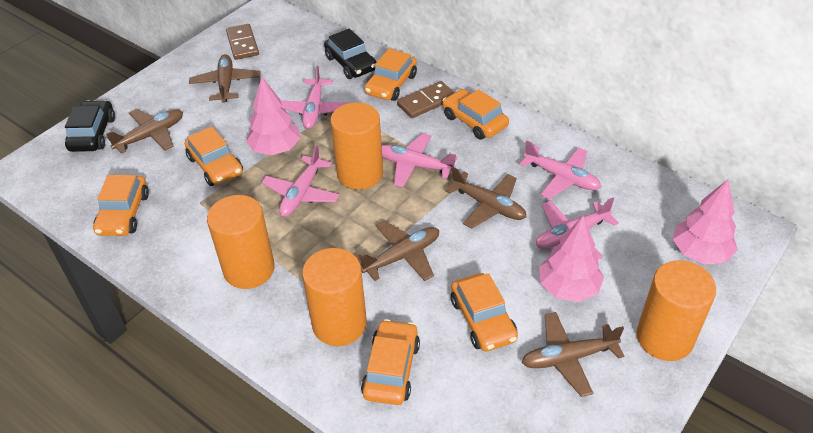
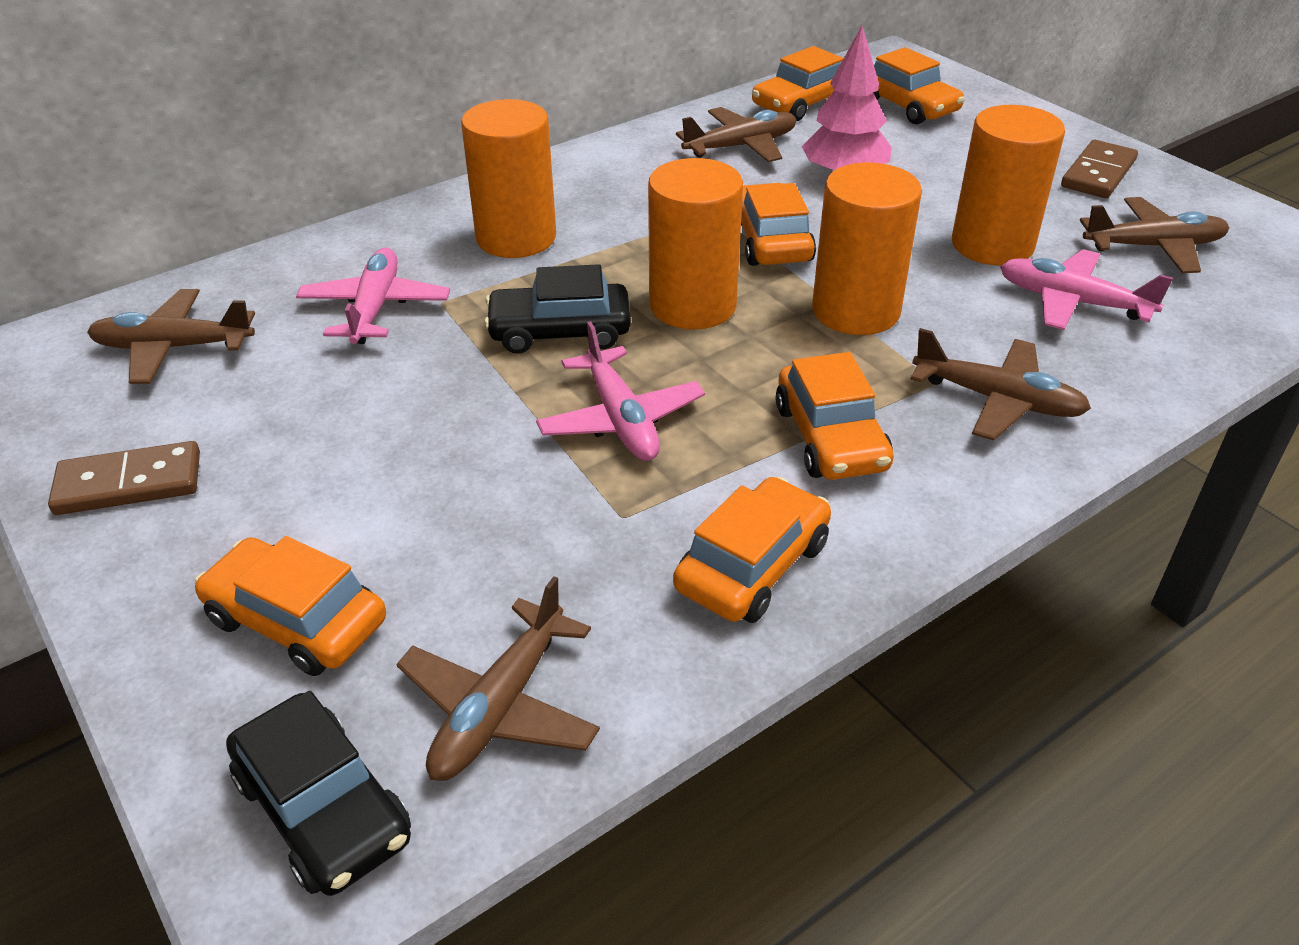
pink plane: 5 -> 3
pink tree: 3 -> 1

